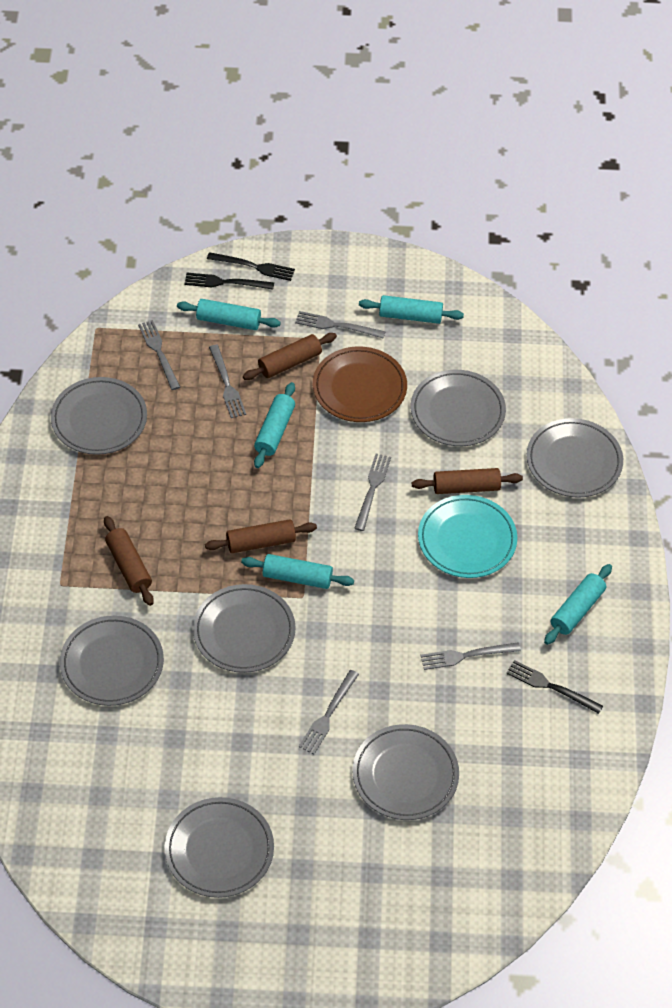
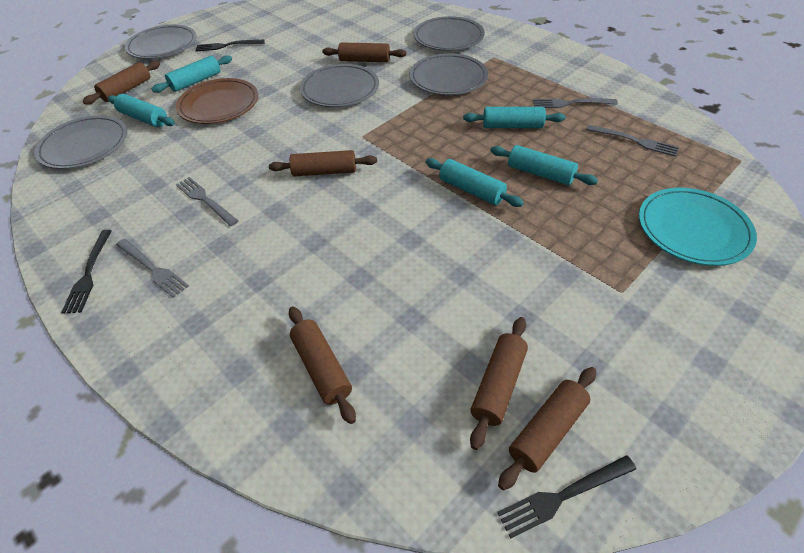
brown rolling pin: 4 -> 6
grey fork: 6 -> 4
grey plate: 7 -> 5

